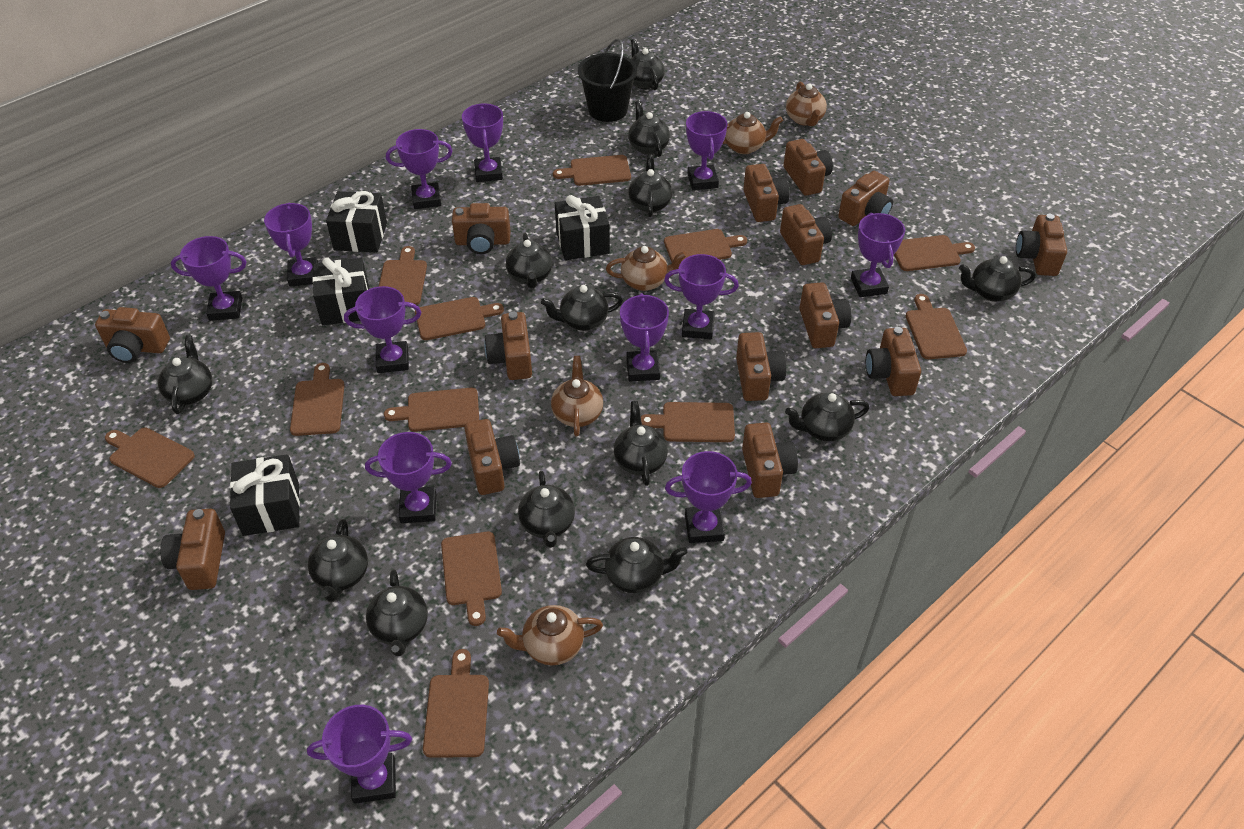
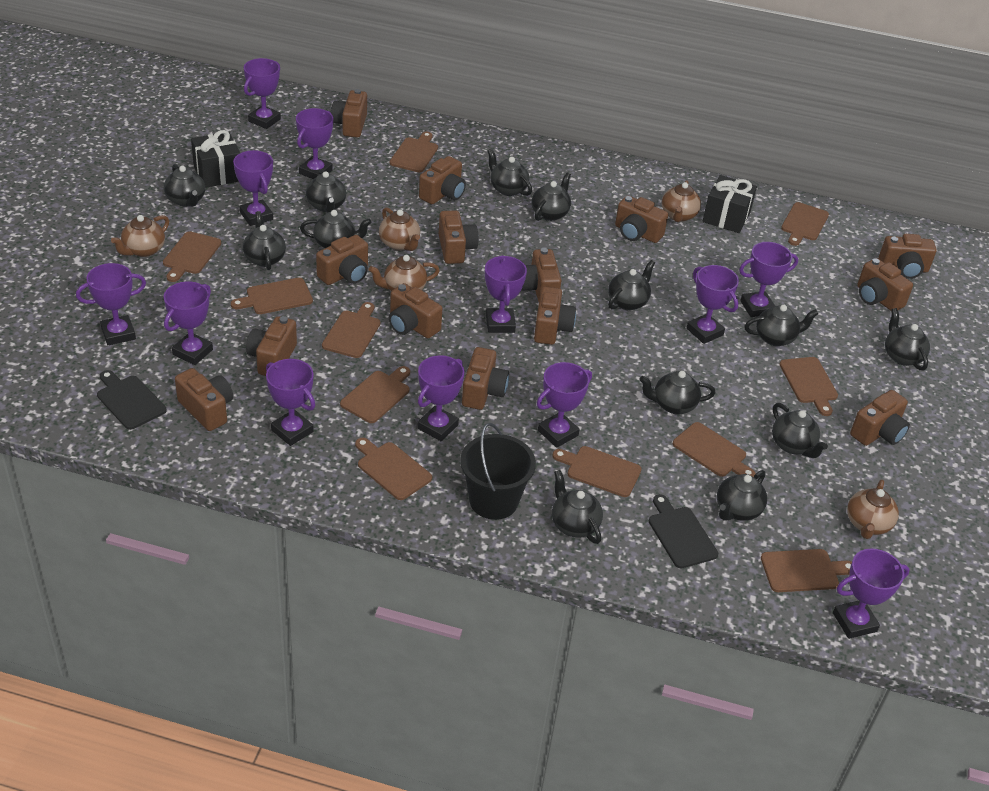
black cutting board: 0 -> 2
black gift: 4 -> 2
brown cutting board: 12 -> 11

